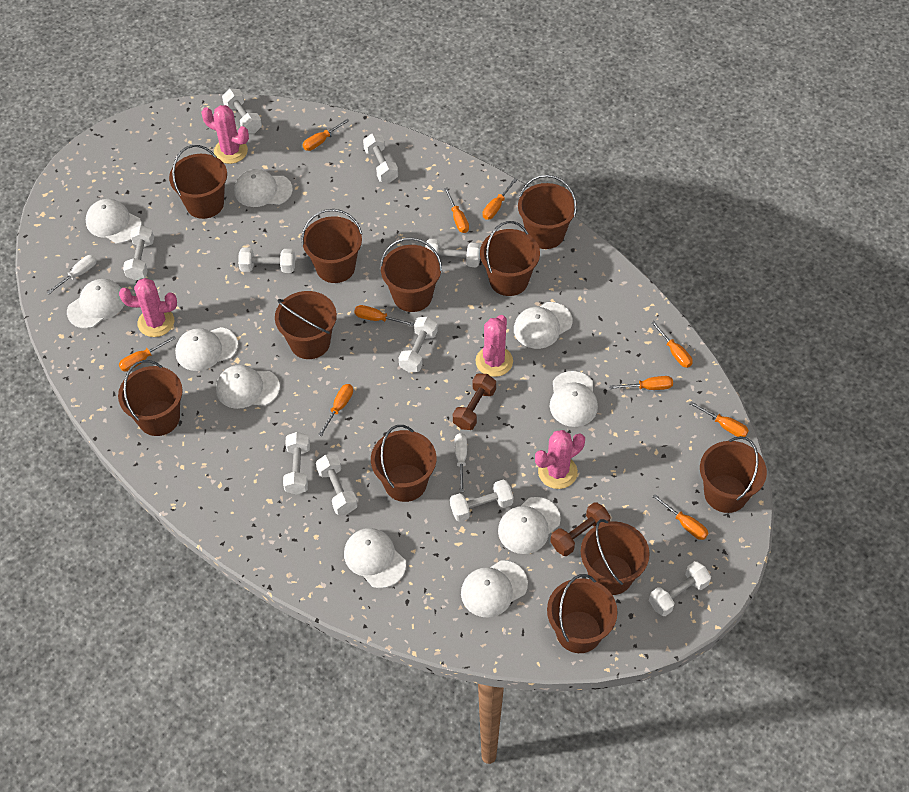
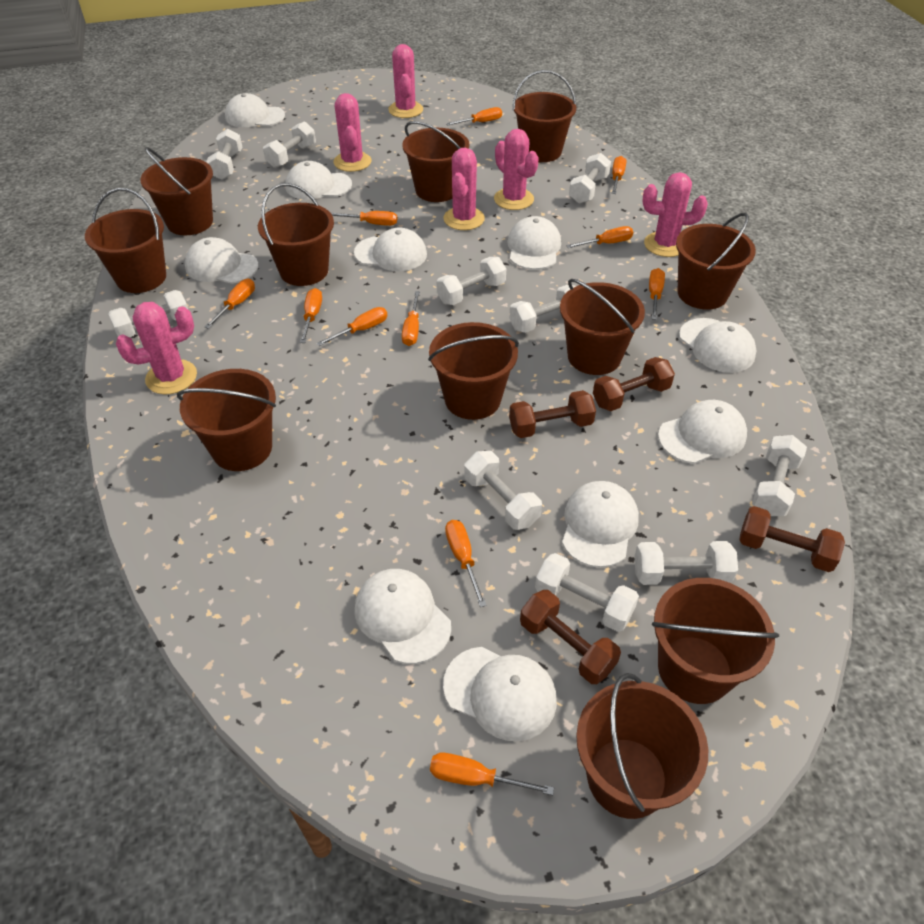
brown dumbbell: 2 -> 4
orange screwdriver: 10 -> 11
pink cactus: 4 -> 6
white screwdriver: 2 -> 0

